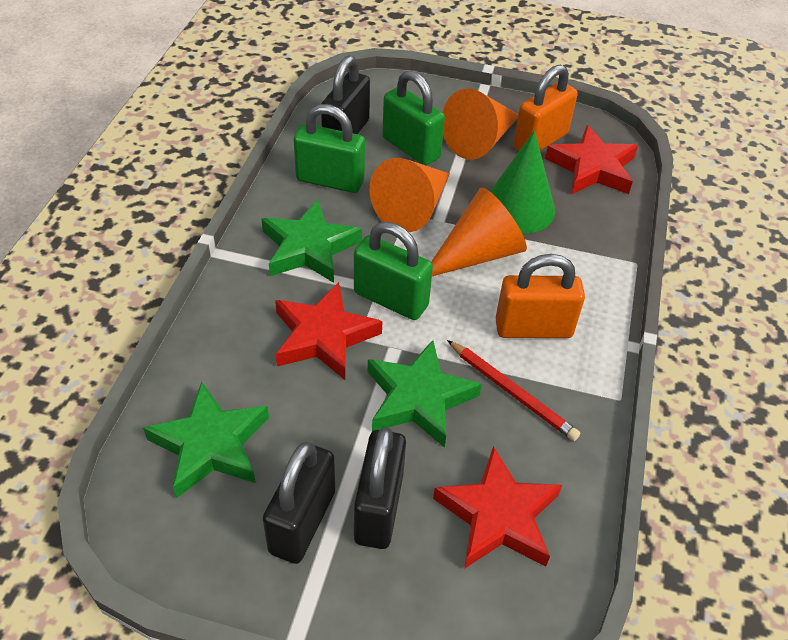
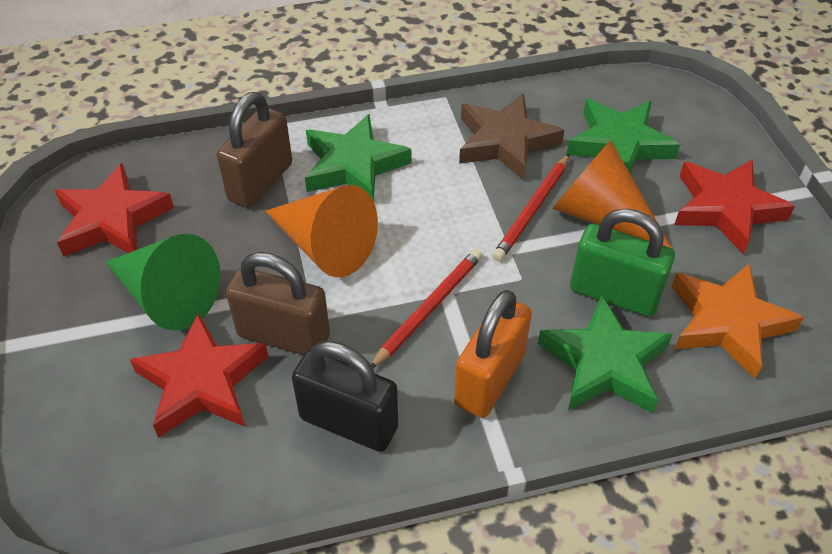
black padlock: 3 -> 1
brown padlock: 0 -> 2
brown star: 0 -> 1
green padlock: 3 -> 1
orange cone: 3 -> 2
orange padlock: 2 -> 1
orange star: 0 -> 1
red pencil: 1 -> 2

